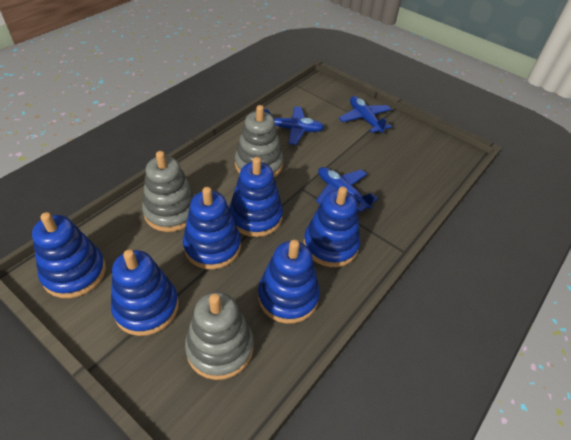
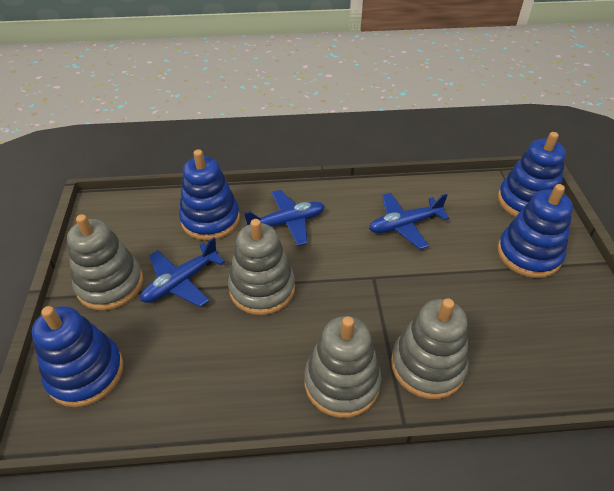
blue stacking toy: 6 -> 4
grey stacking toy: 3 -> 4

